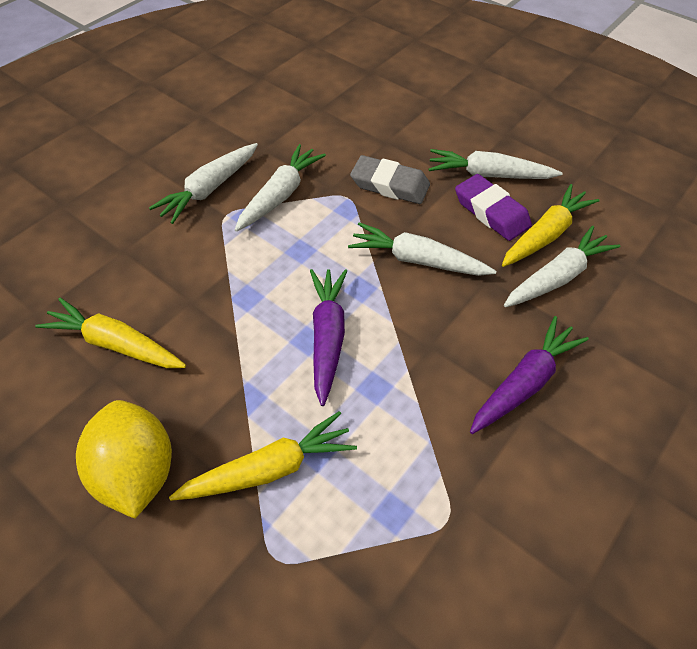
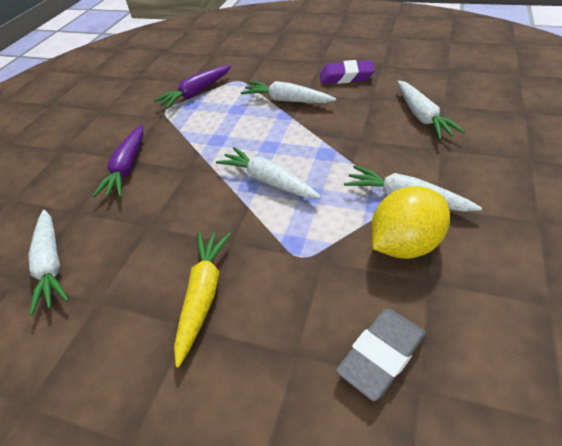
yellow carrot: 3 -> 1

